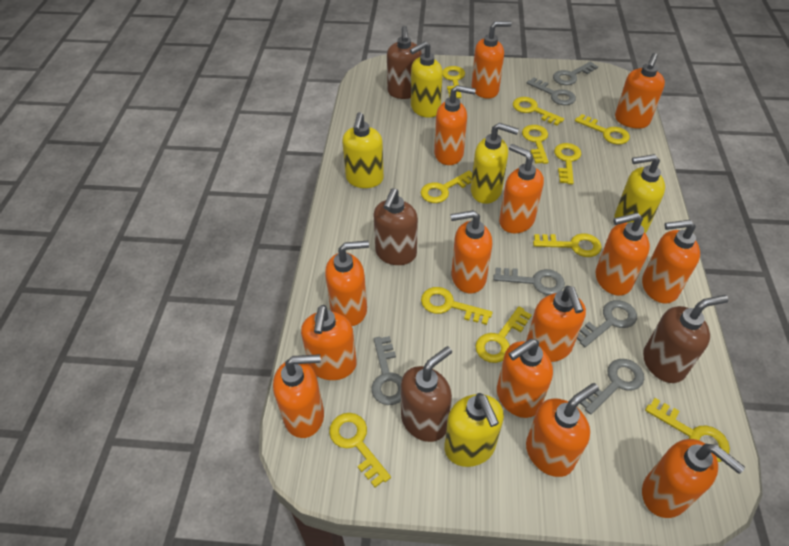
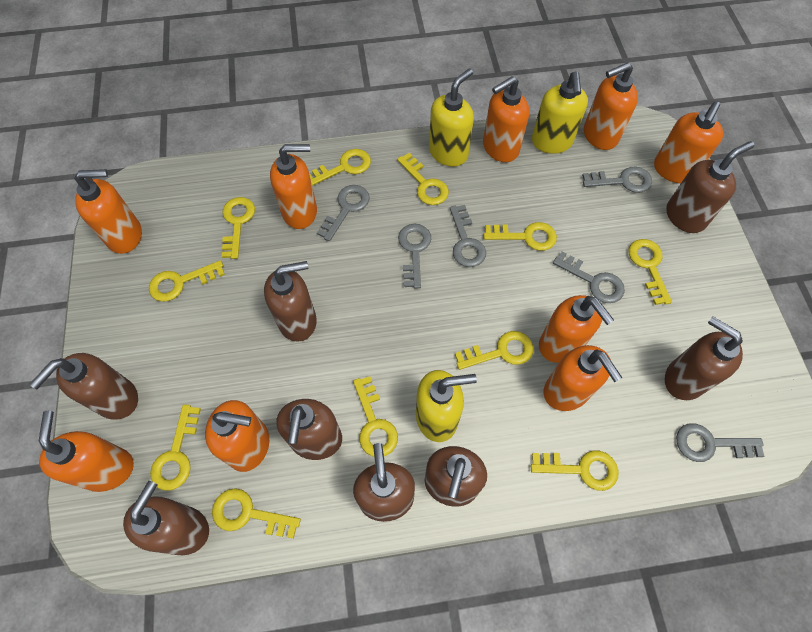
brown soap dispenser: 4 -> 8
orange soap dispenser: 14 -> 9
yellow soap dispenser: 5 -> 3

